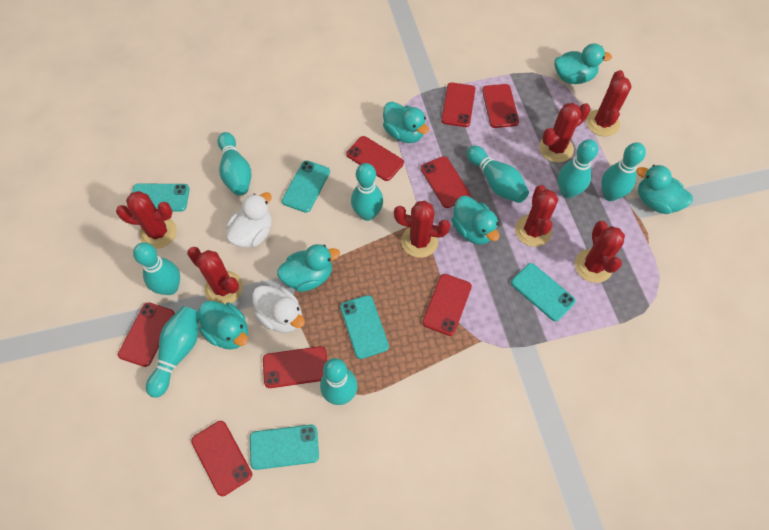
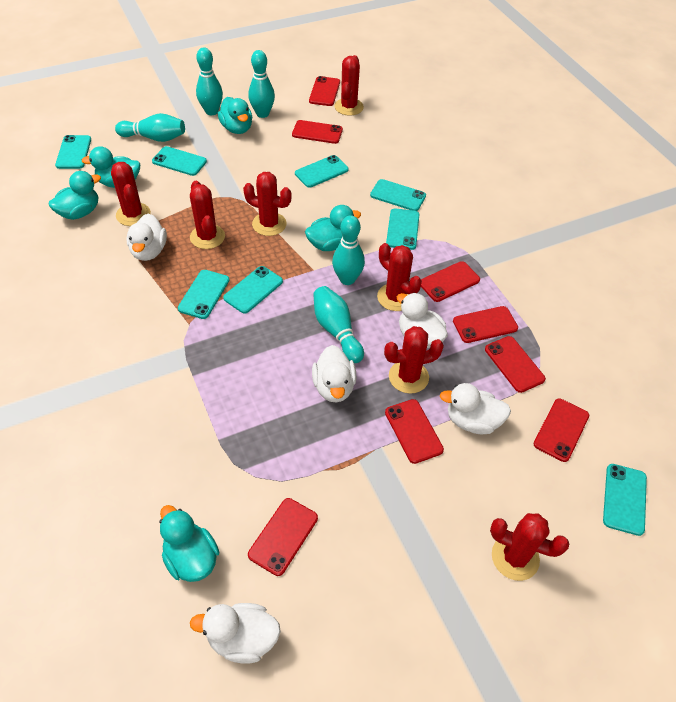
turquoise bowling pin: 8 -> 5
turquoise duck: 6 -> 5
turquoise phone: 5 -> 8
white duck: 2 -> 5

